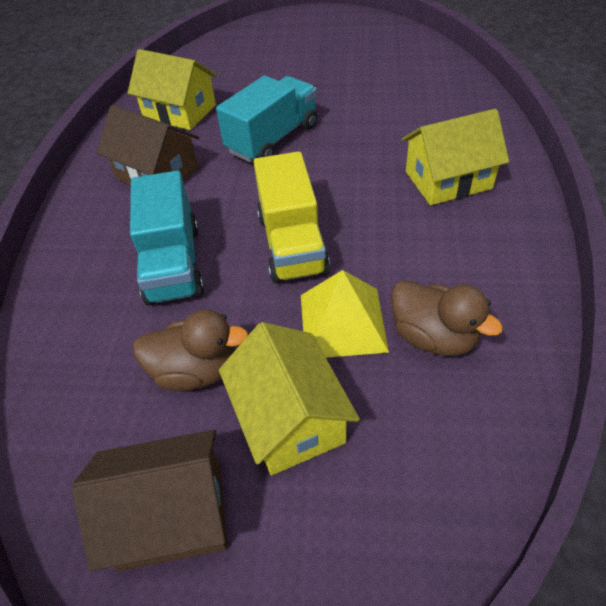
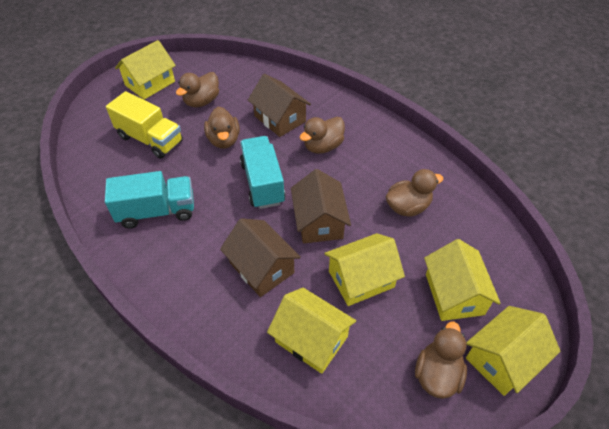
brown duck: 2 -> 5
brown house: 2 -> 3
yellow house: 3 -> 5
yellow pyramid: 1 -> 0

